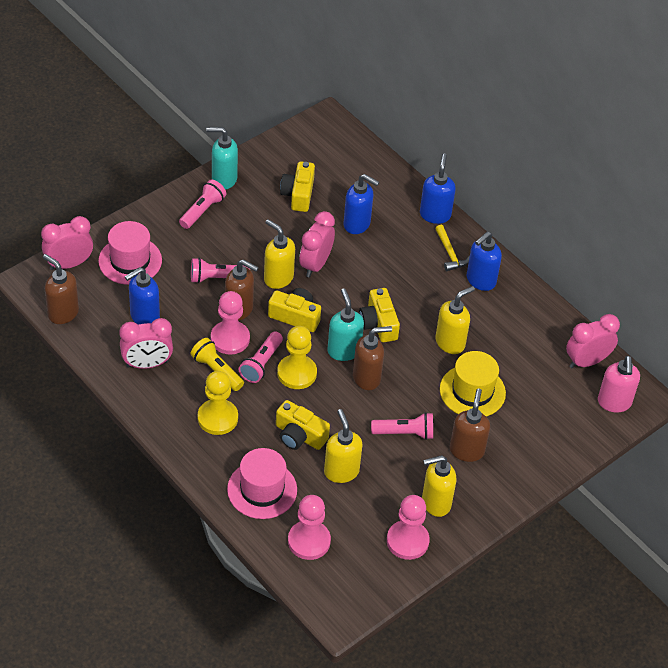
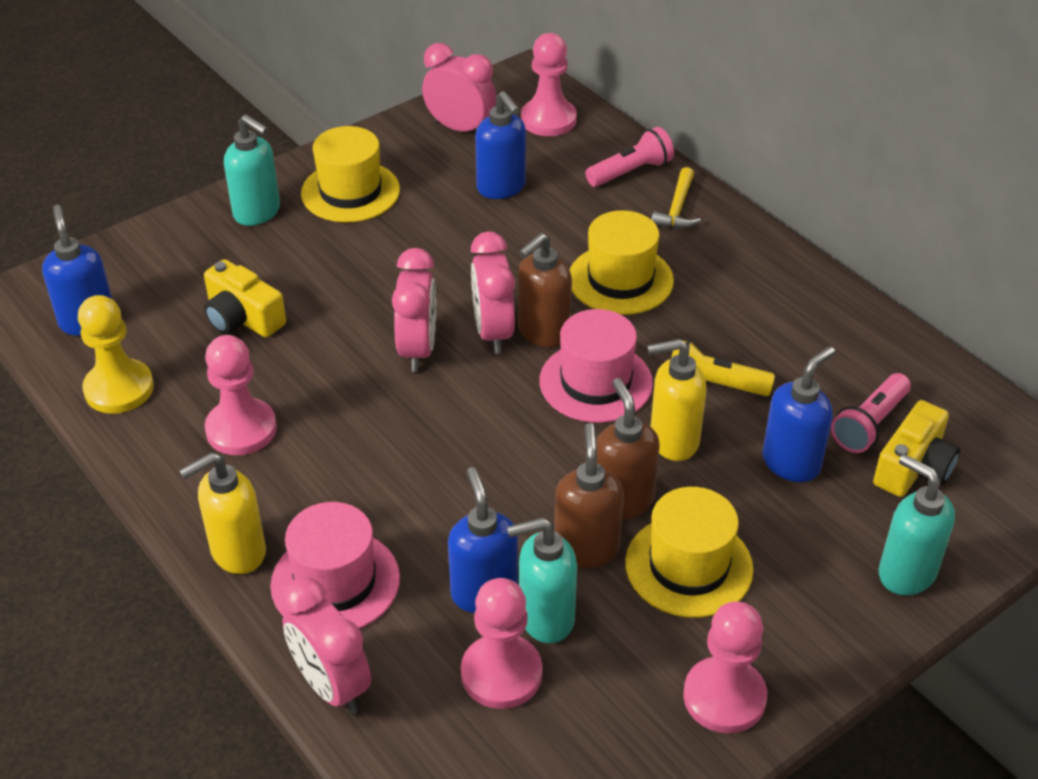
brown soap dispenser: 4 -> 3
pink flashlight: 4 -> 2
pink pawn: 3 -> 4
pink soap dispenser: 1 -> 0
turquoise soap dispenser: 2 -> 3
yellow camera: 4 -> 2
yellow hat: 1 -> 3
yellow pawn: 2 -> 1
yellow soap dispenser: 4 -> 2

